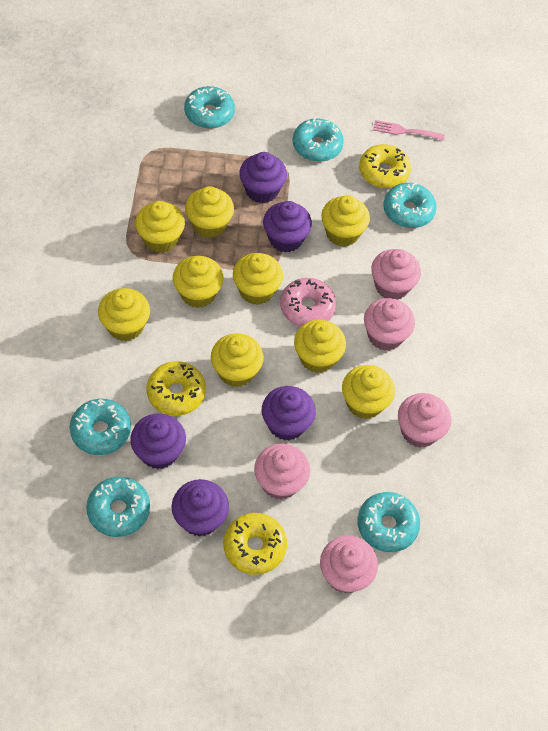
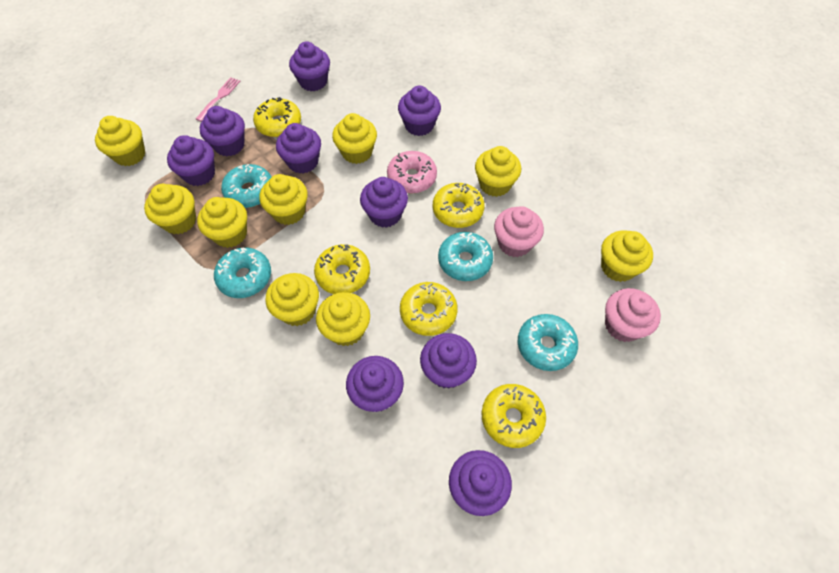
pink cupcake: 5 -> 2
purple cupcake: 5 -> 9
turquoise donut: 6 -> 4
yellow donut: 3 -> 5

